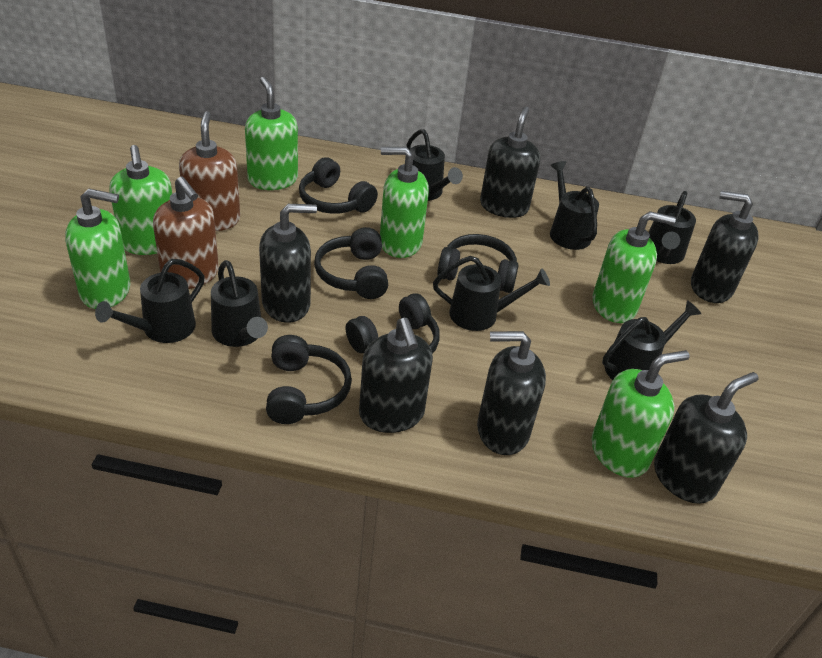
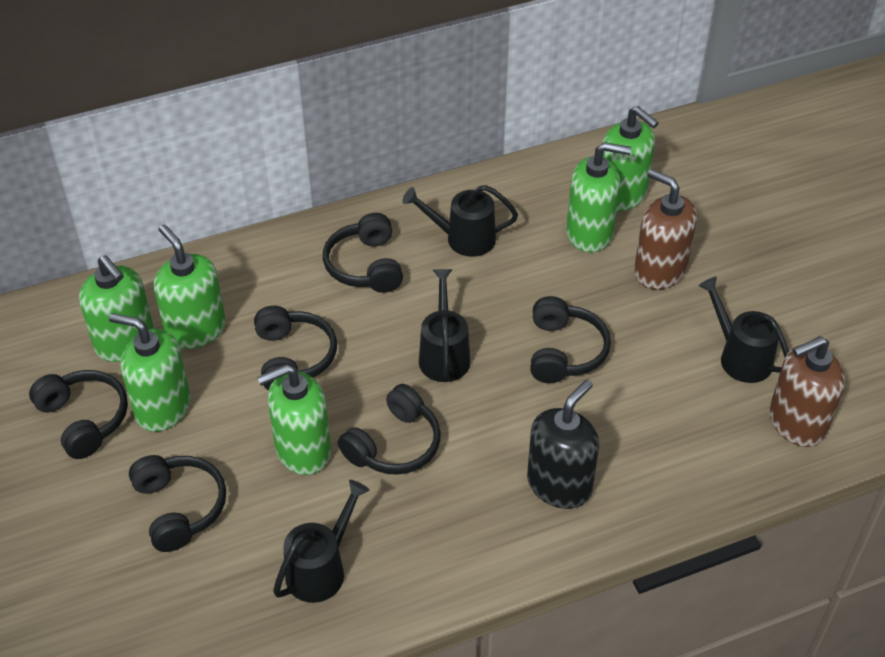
black headphones: 5 -> 6
black soap dispenser: 6 -> 1
black watering can: 7 -> 4

